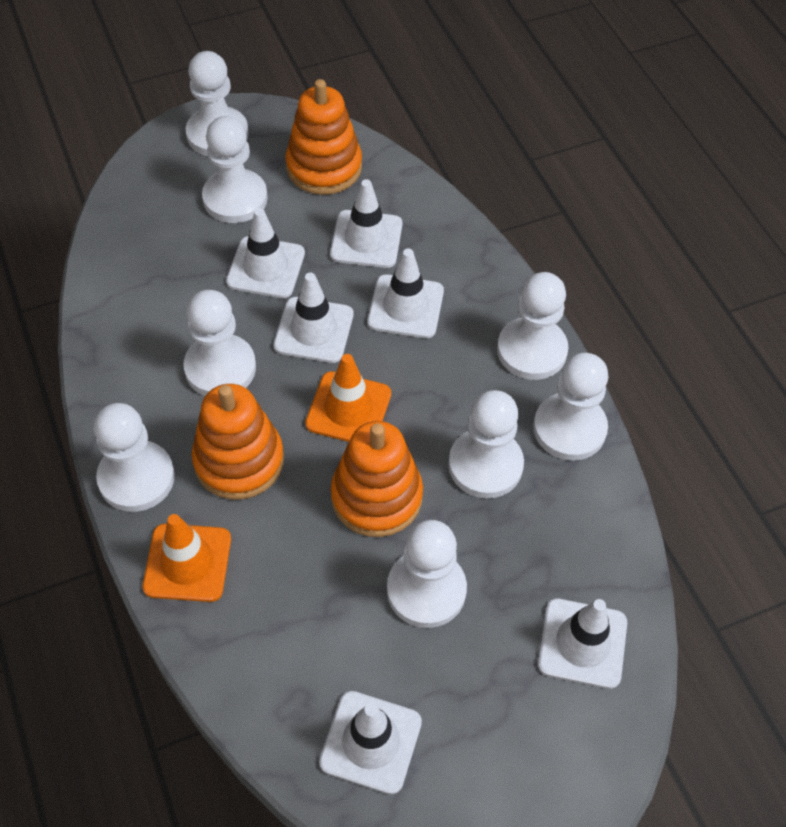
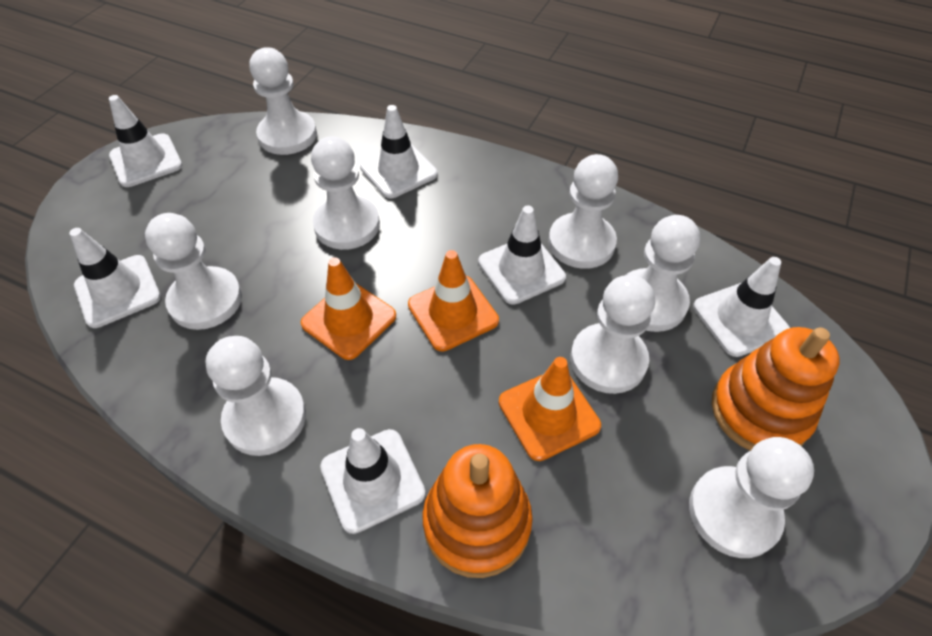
orange stacking toy: 3 -> 2
orange traffic cone: 2 -> 3

